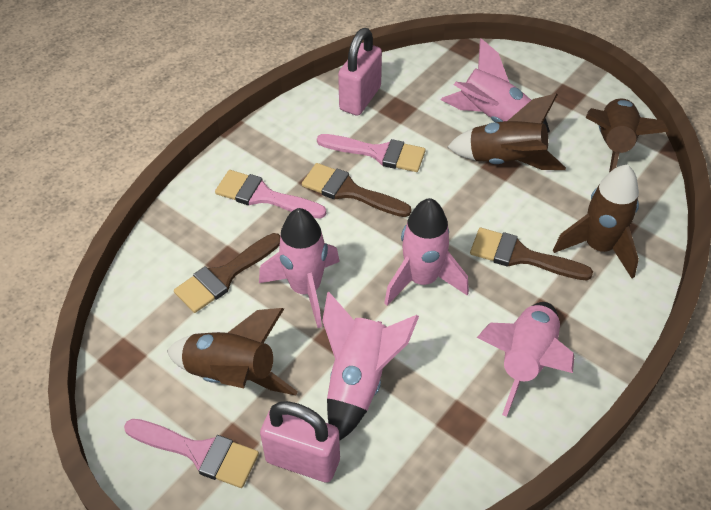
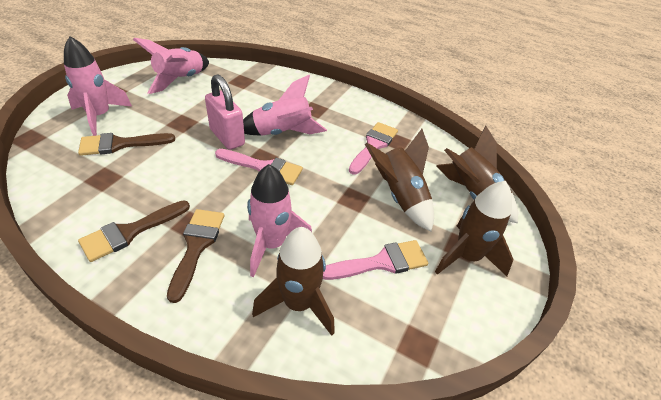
pink padlock: 2 -> 1
pink rocket: 5 -> 4

